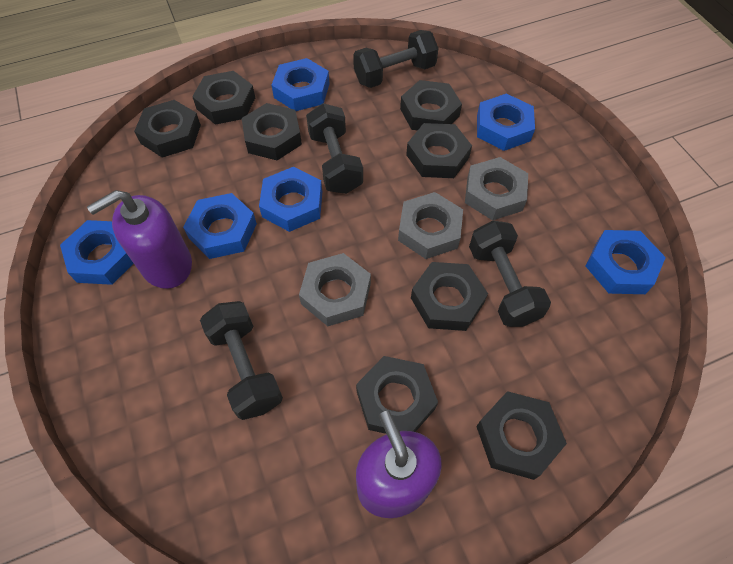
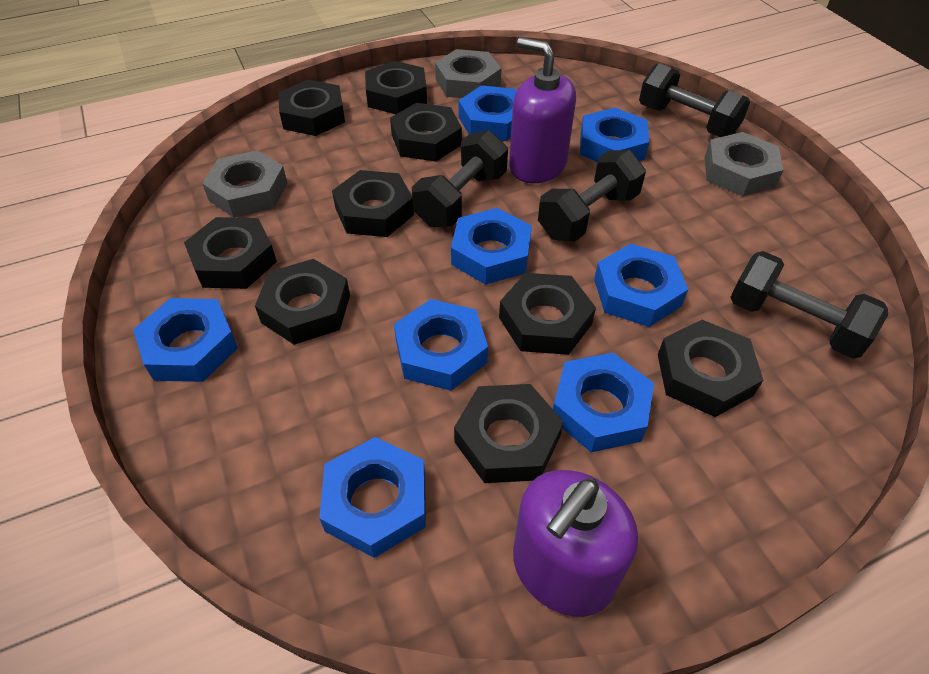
black nut: 8 -> 9
blue nut: 6 -> 8

